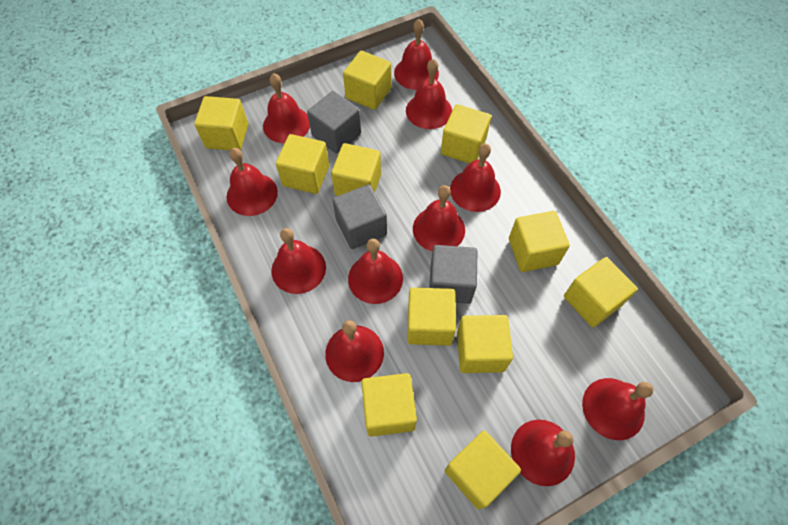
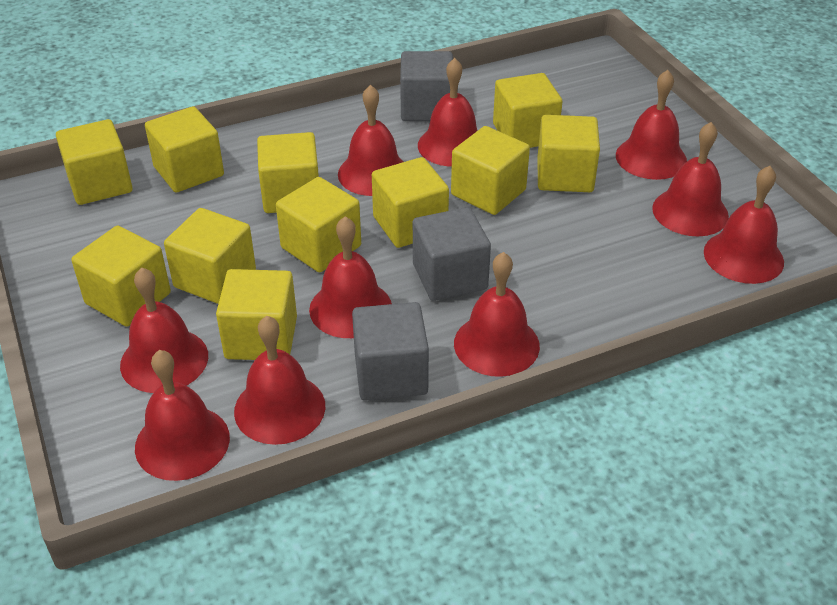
red bell: 11 -> 10

